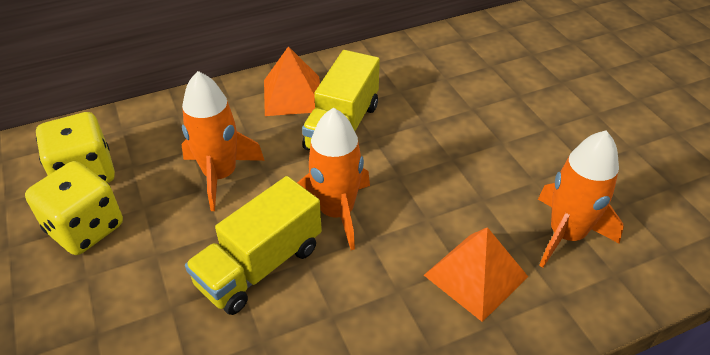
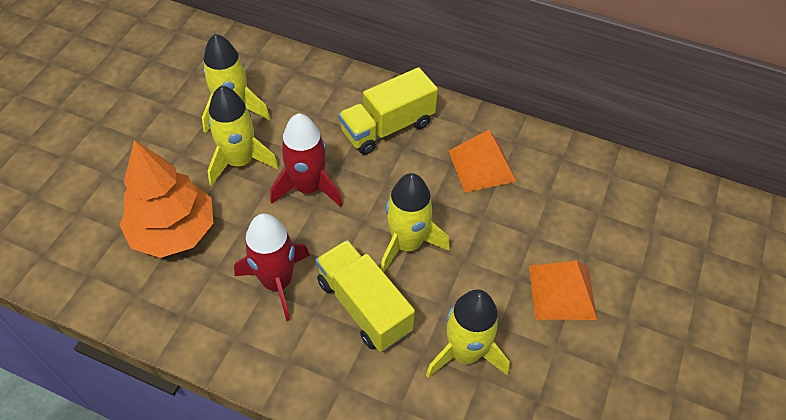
orange rocket: 3 -> 0
orange tree: 0 -> 1
red rocket: 0 -> 2
yellow dice: 2 -> 0
yellow rocket: 0 -> 4

